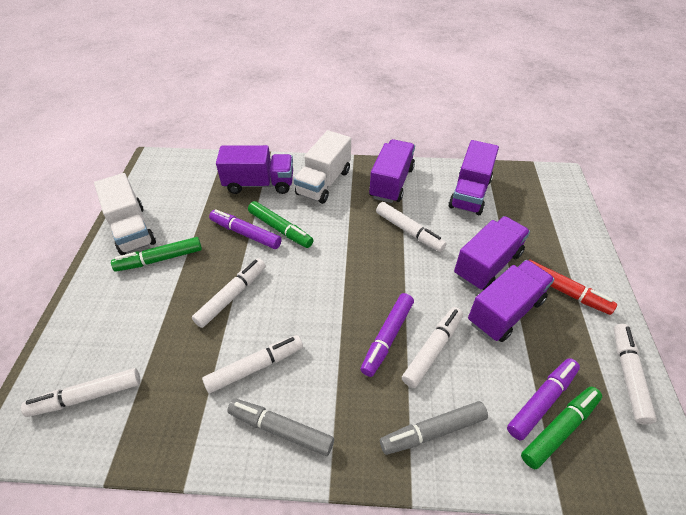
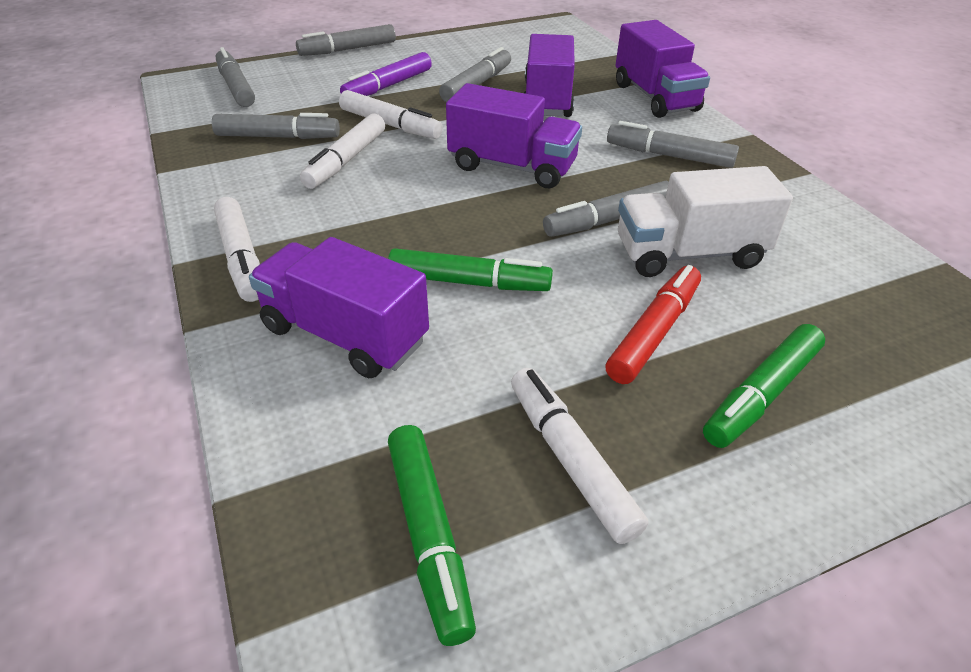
grey marker: 2 -> 6
purple marker: 3 -> 1
purple truck: 5 -> 4
white marker: 6 -> 4
white truck: 2 -> 1

